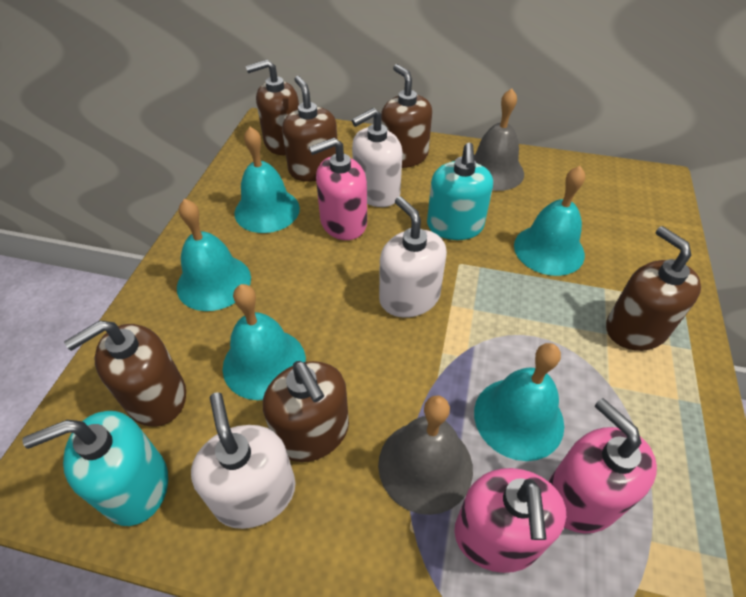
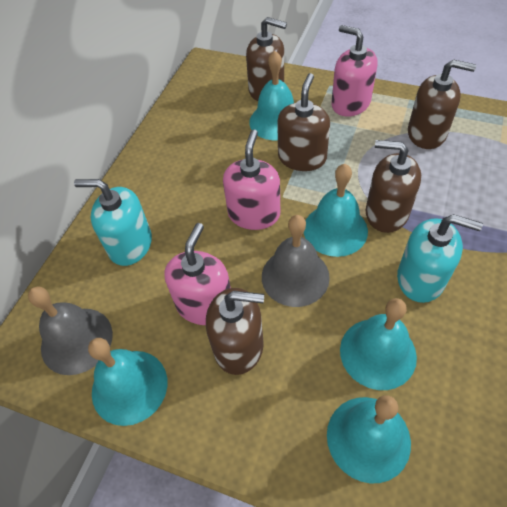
brown soap dispenser: 6 -> 5
white soap dispenser: 3 -> 0

